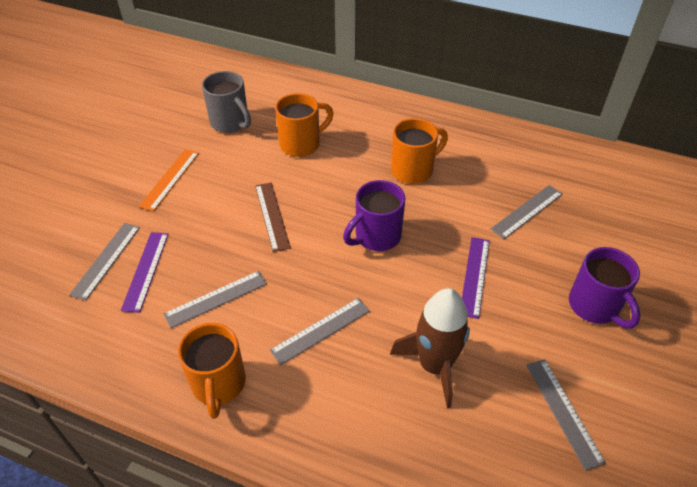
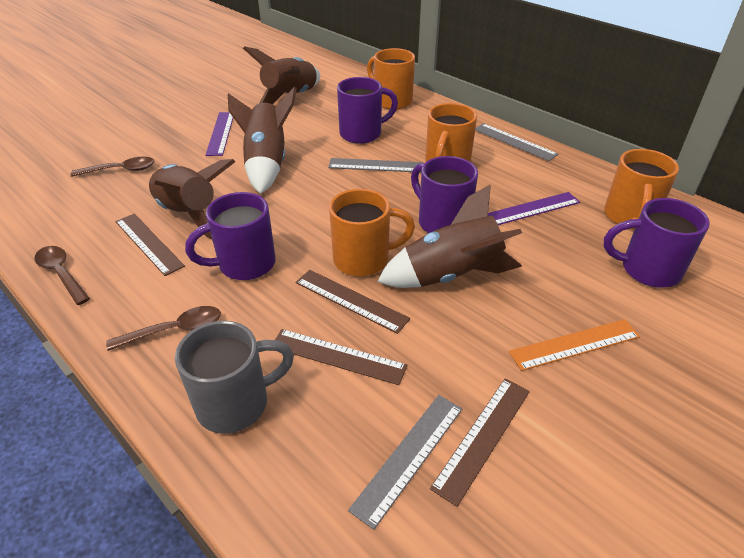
brown rocket: 1 -> 4
brown ruler: 1 -> 4
brown spoon: 0 -> 3
grey ruler: 5 -> 3
orange mug: 3 -> 4
purple mug: 2 -> 4

